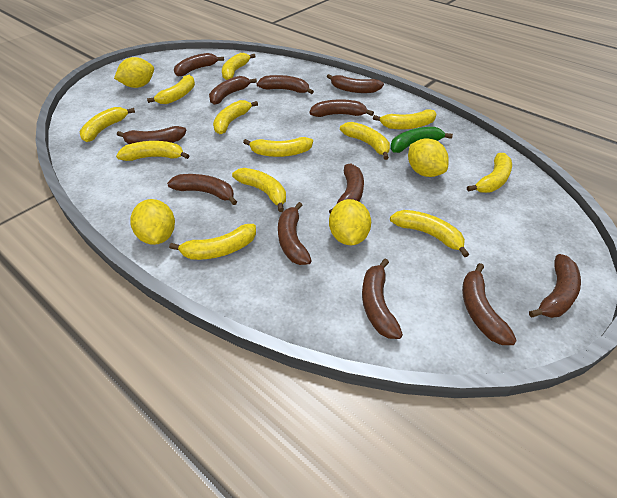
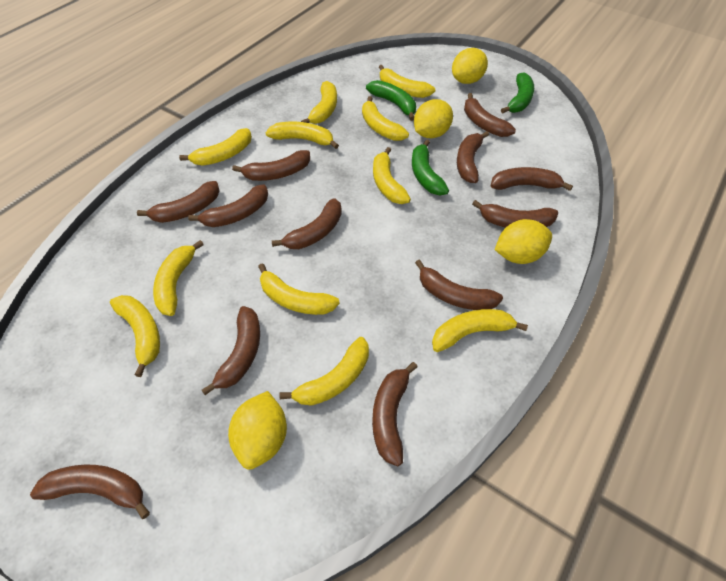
green banana: 1 -> 3
yellow banana: 12 -> 11

